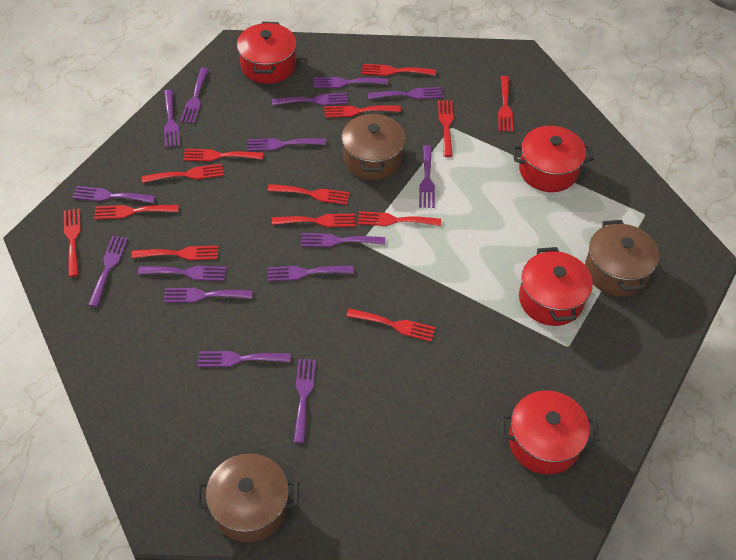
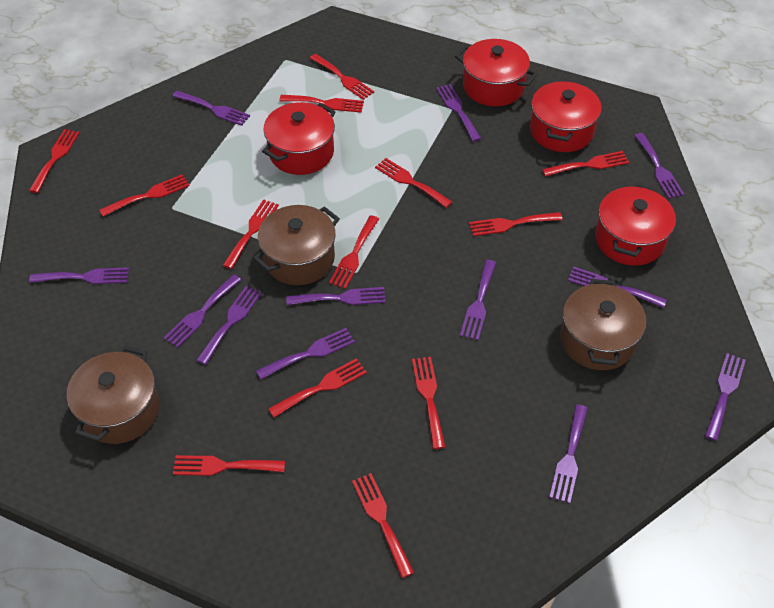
purple fork: 15 -> 12

